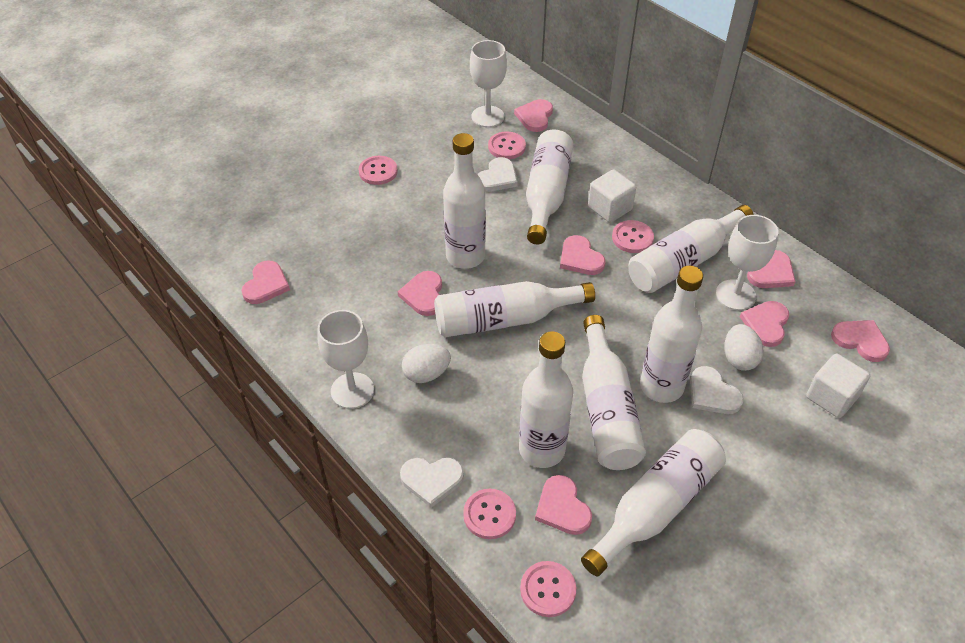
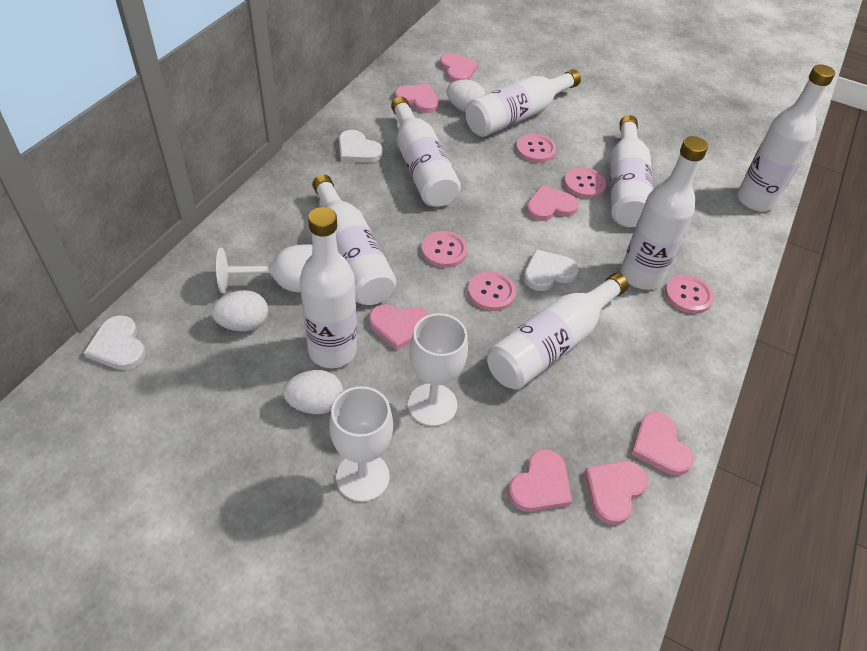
pink heart: 8 -> 7
white cube: 2 -> 0
white egg: 2 -> 3

